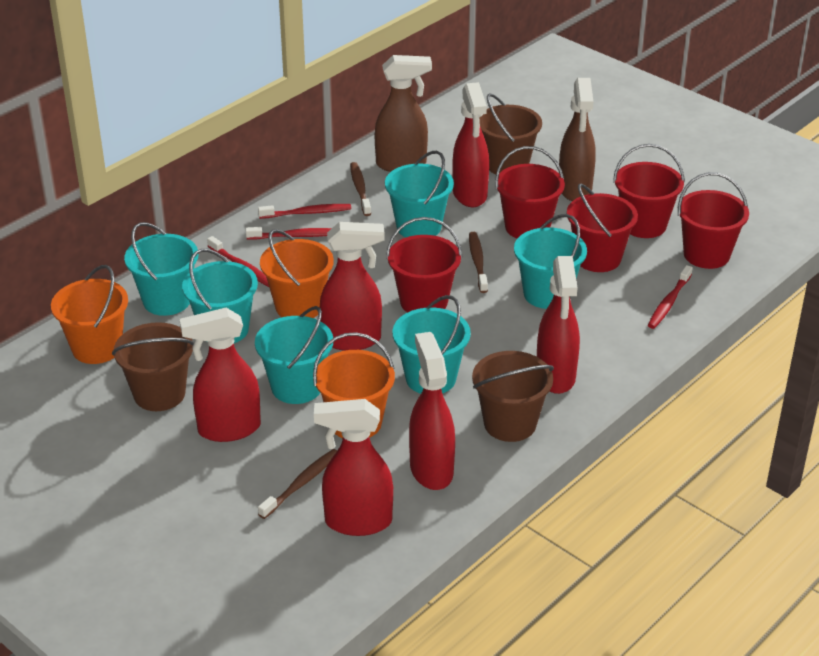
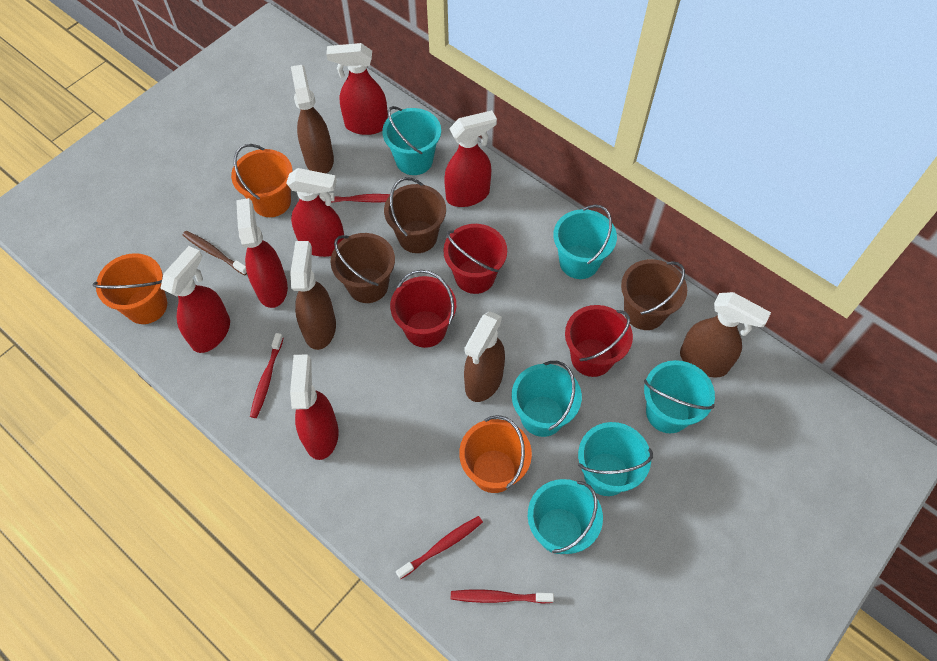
brown spray bottle: 2 -> 4
brown toothbrush: 3 -> 1
red bucket: 5 -> 3

